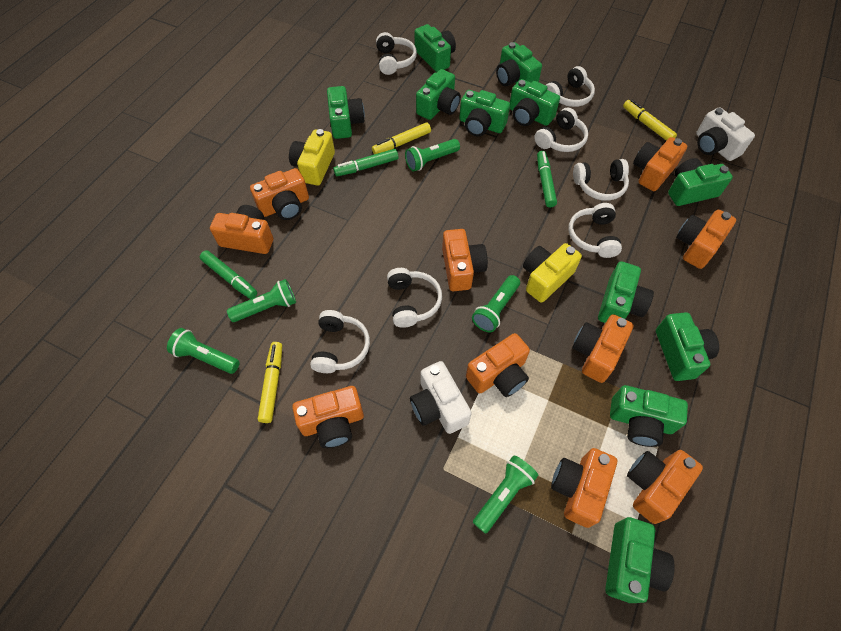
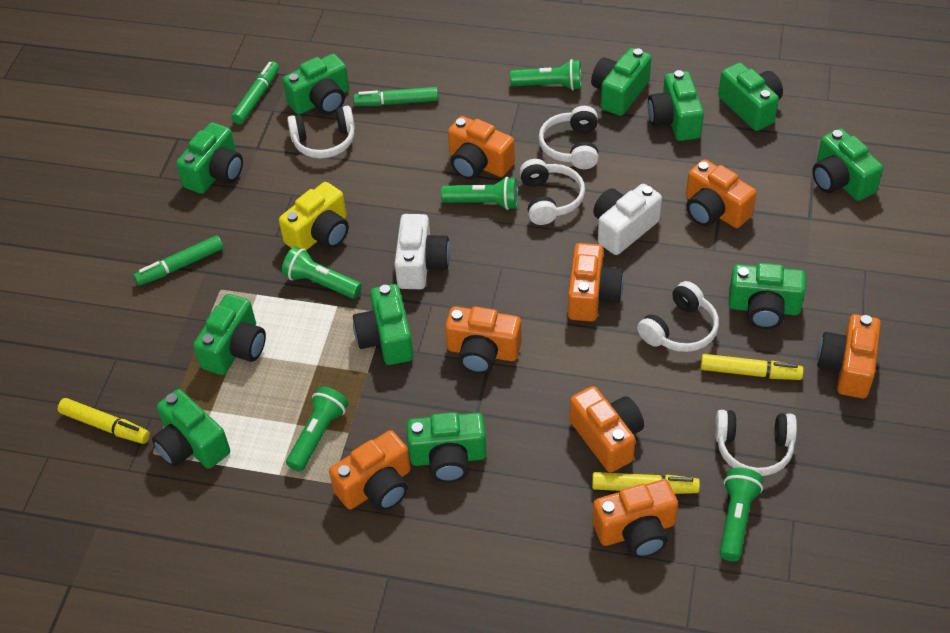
orange camera: 10 -> 8
white headphones: 7 -> 5
yellow camera: 2 -> 1

